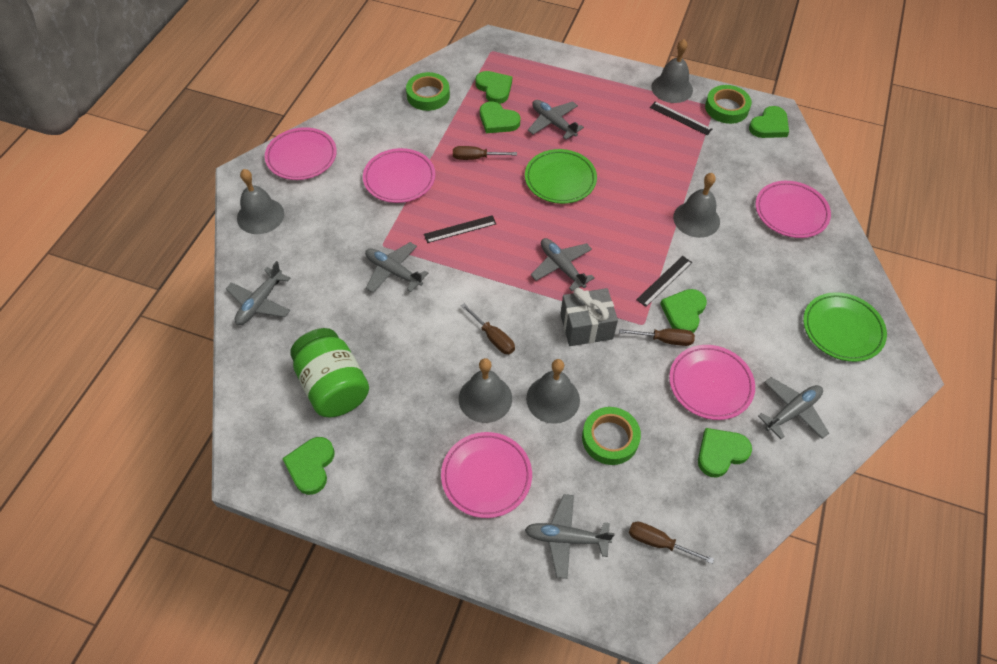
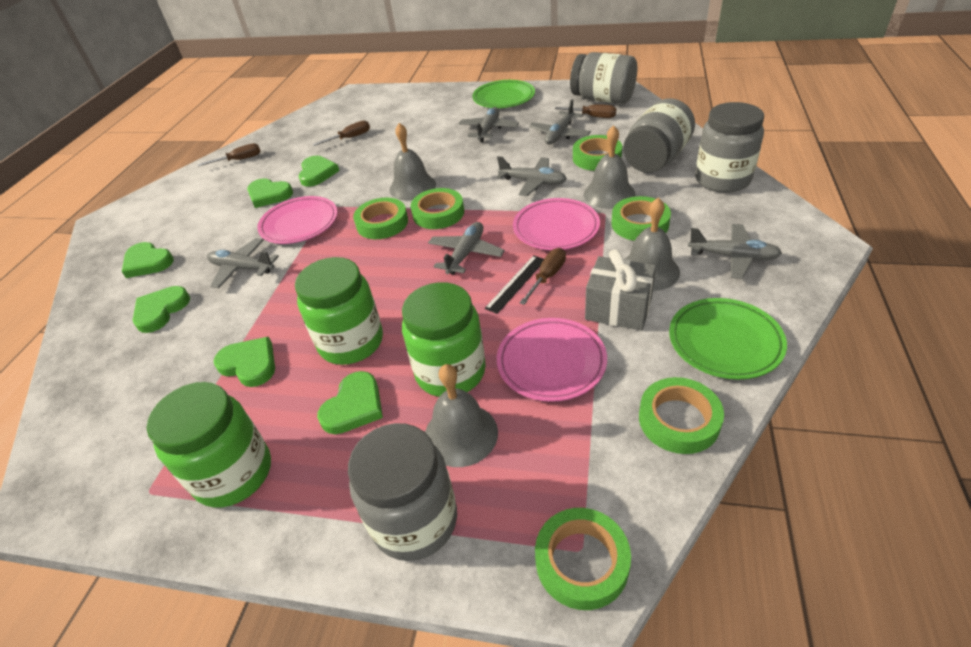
black ruler: 3 -> 1
green jar: 1 -> 3
green tape: 3 -> 6
grey bell: 5 -> 4
grey jar: 0 -> 4
pink plate: 5 -> 3

